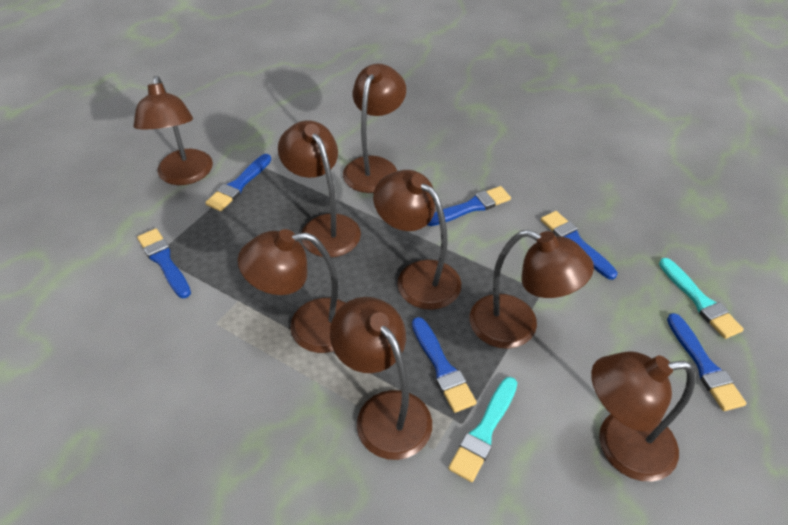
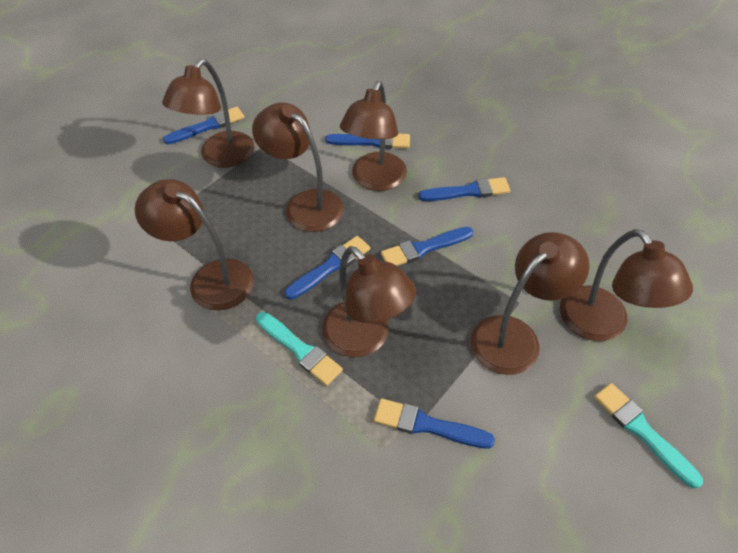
brown lamp: 8 -> 7

